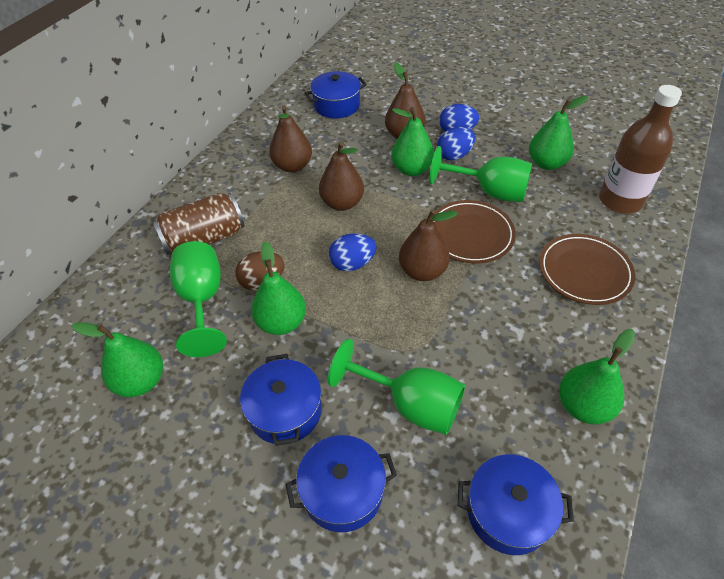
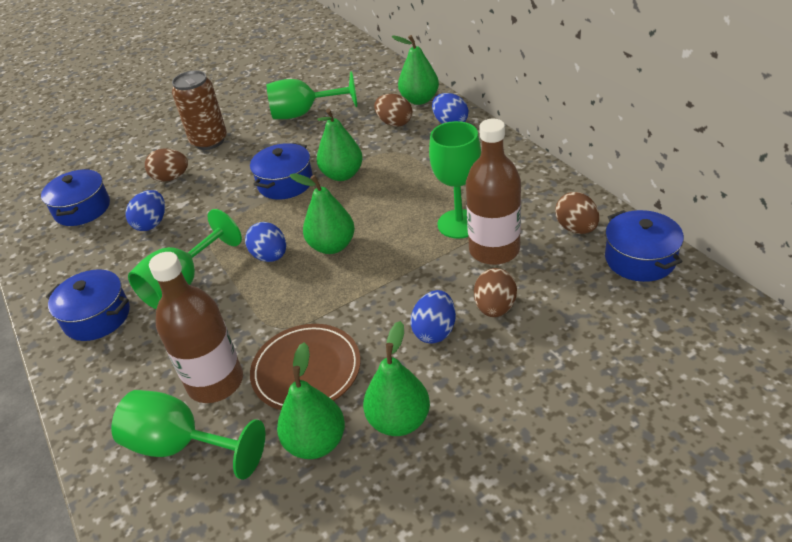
blue egg: 3 -> 4
brown bottle: 1 -> 2
brown egg: 1 -> 4
brown pear: 4 -> 0
brown plate: 2 -> 1
green goblet: 3 -> 4

